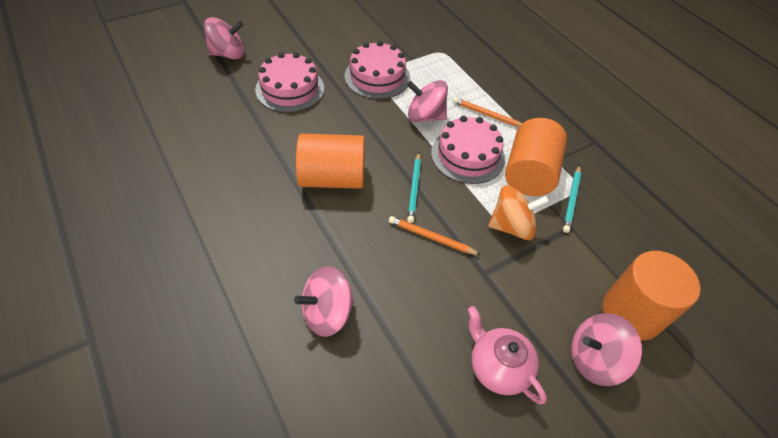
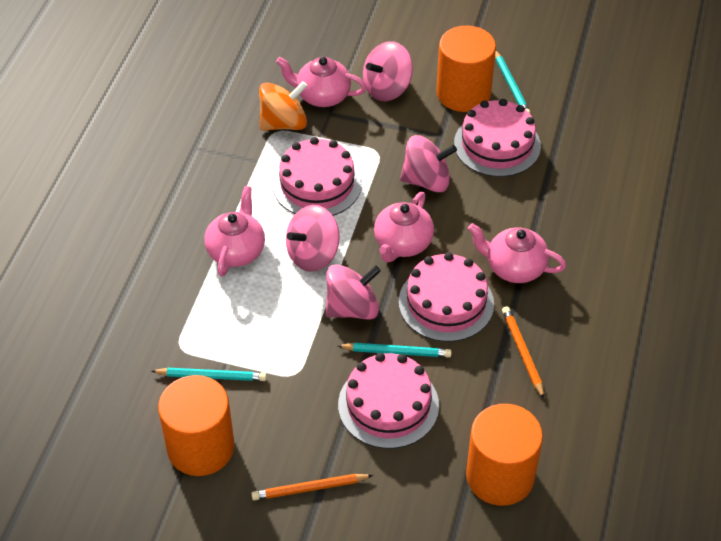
pink cake: 3 -> 4
pink teapot: 1 -> 4
turquoise pencil: 2 -> 3

